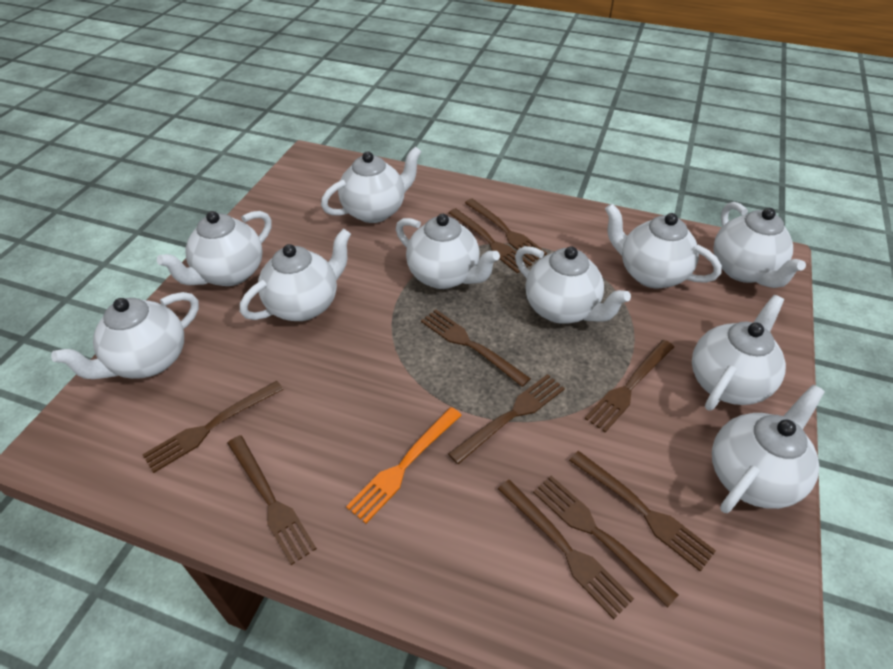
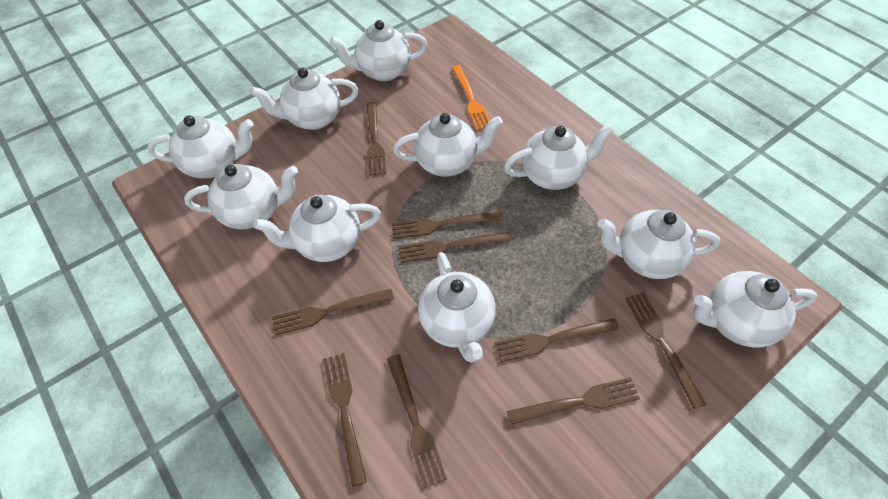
brown fork: 10 -> 9

